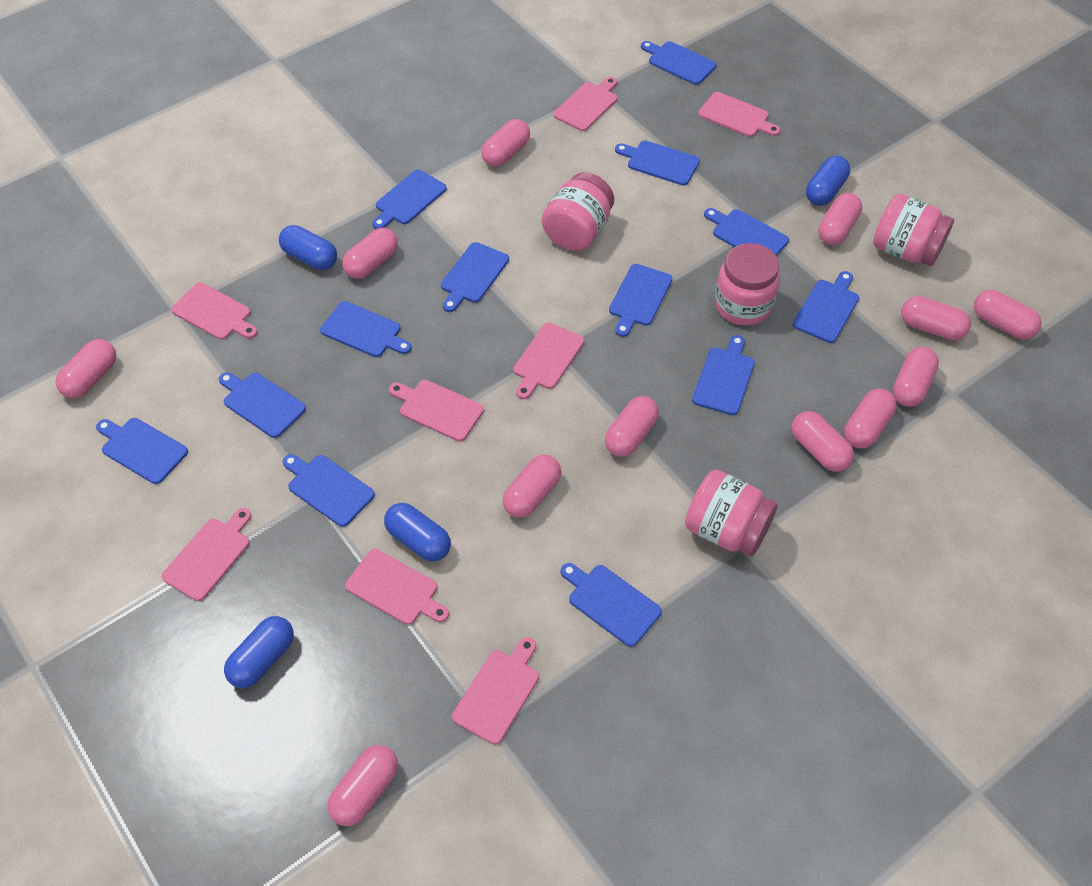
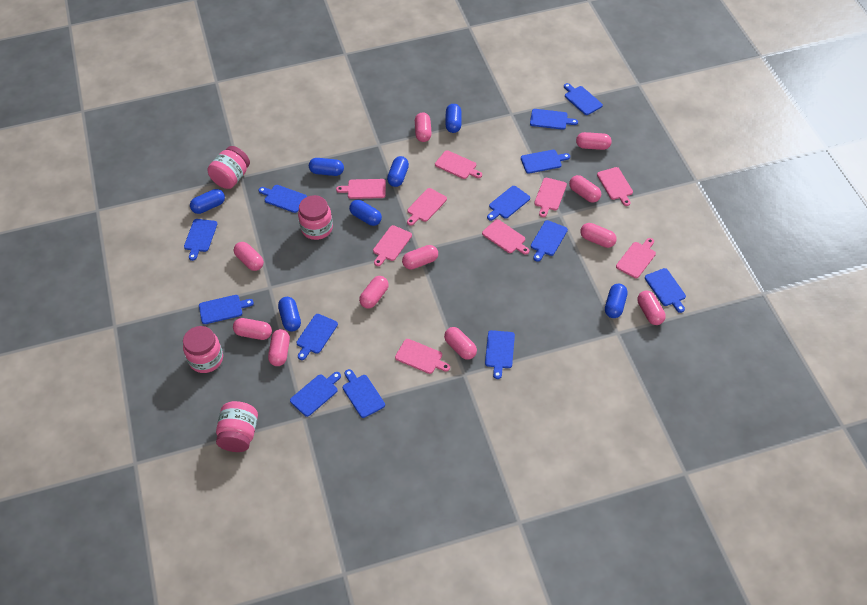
blue capsule: 4 -> 7
pink capsule: 12 -> 11
pink cutting board: 8 -> 9

